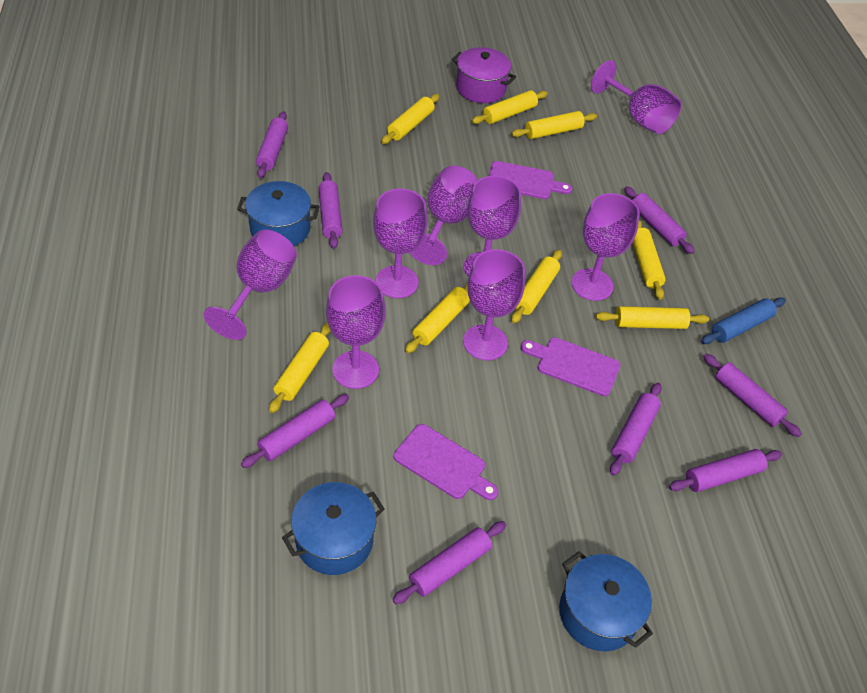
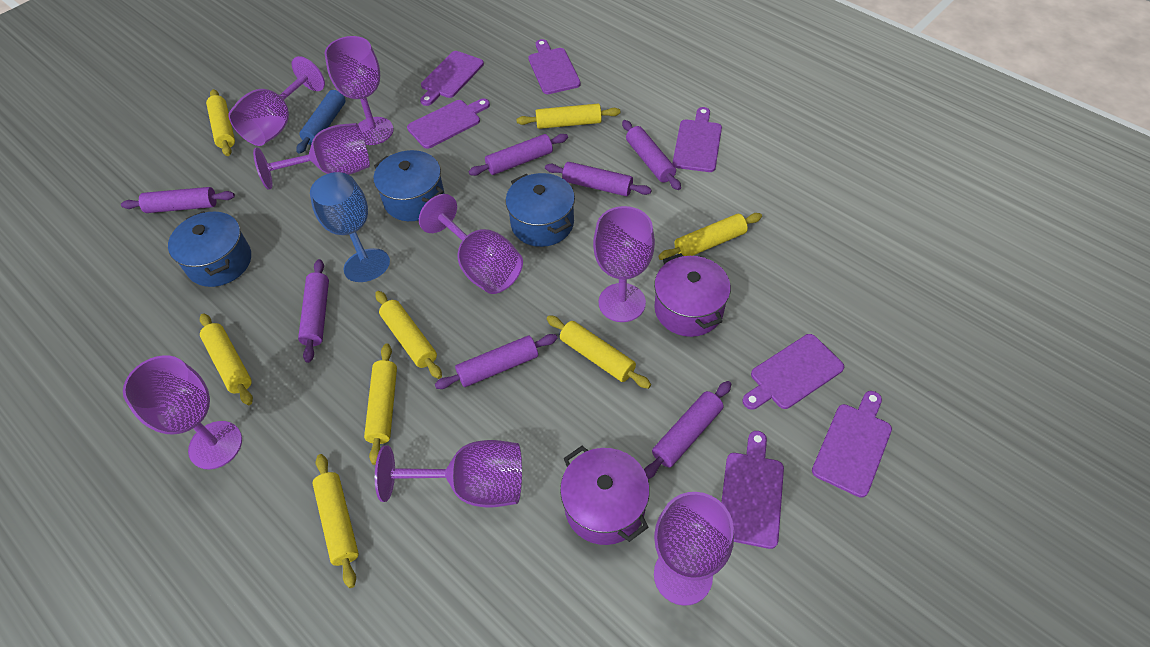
blue goblet: 0 -> 1
purple cutting board: 3 -> 7
purple pot: 1 -> 2
purple rolling pin: 8 -> 7

